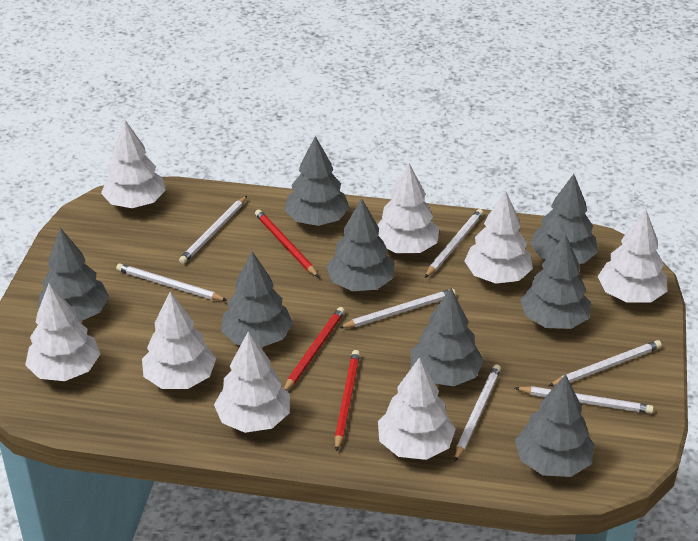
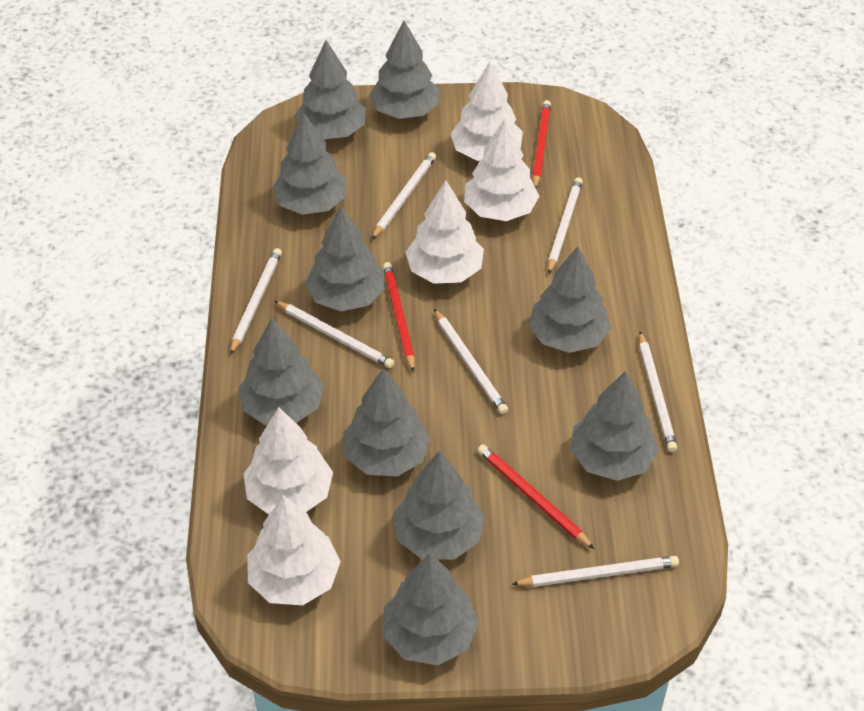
grey tree: 8 -> 10
white tree: 8 -> 5

